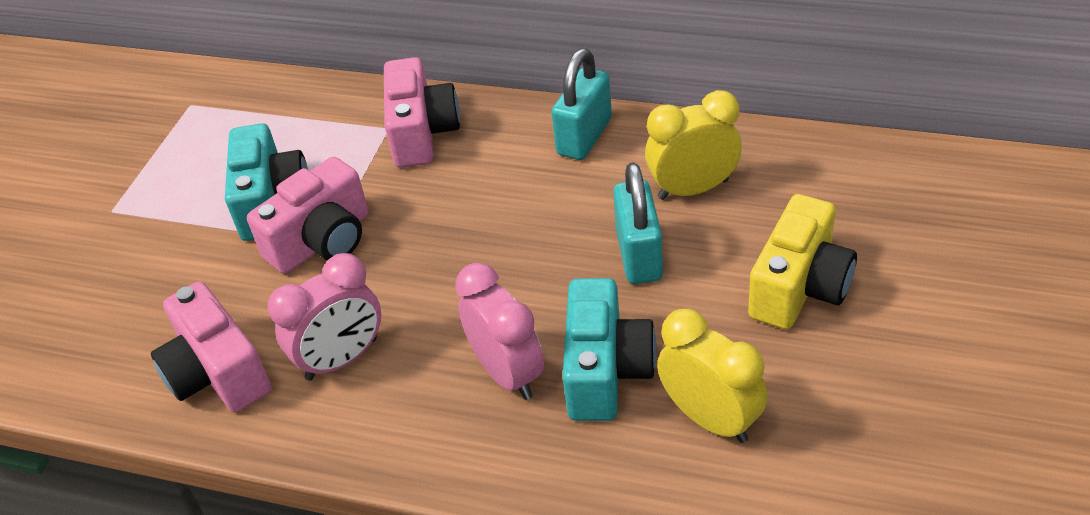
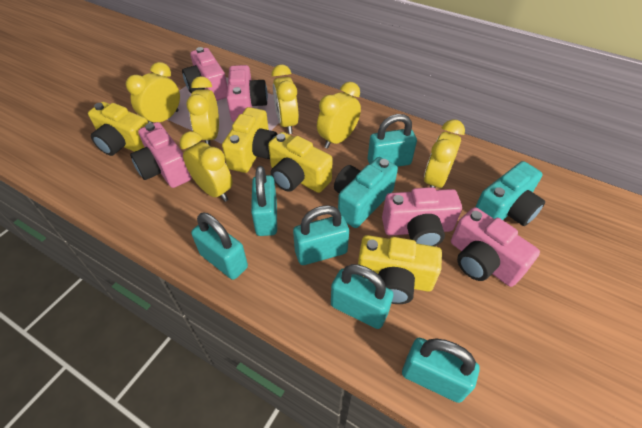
pink camera: 3 -> 5
pink clock: 2 -> 0
turquoise padlock: 2 -> 6
yellow camera: 1 -> 4
yellow clock: 2 -> 6

